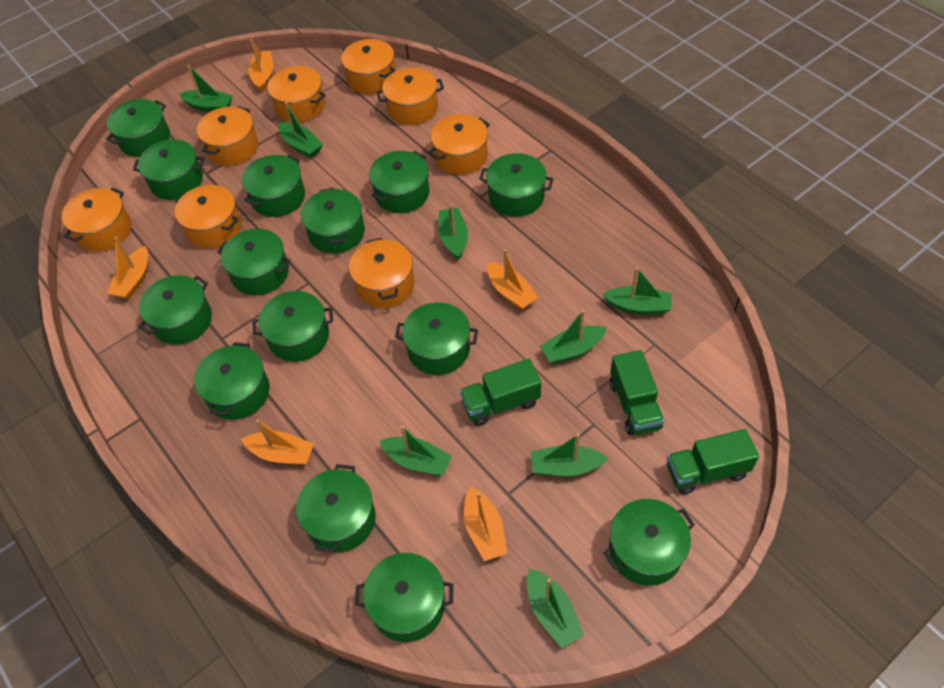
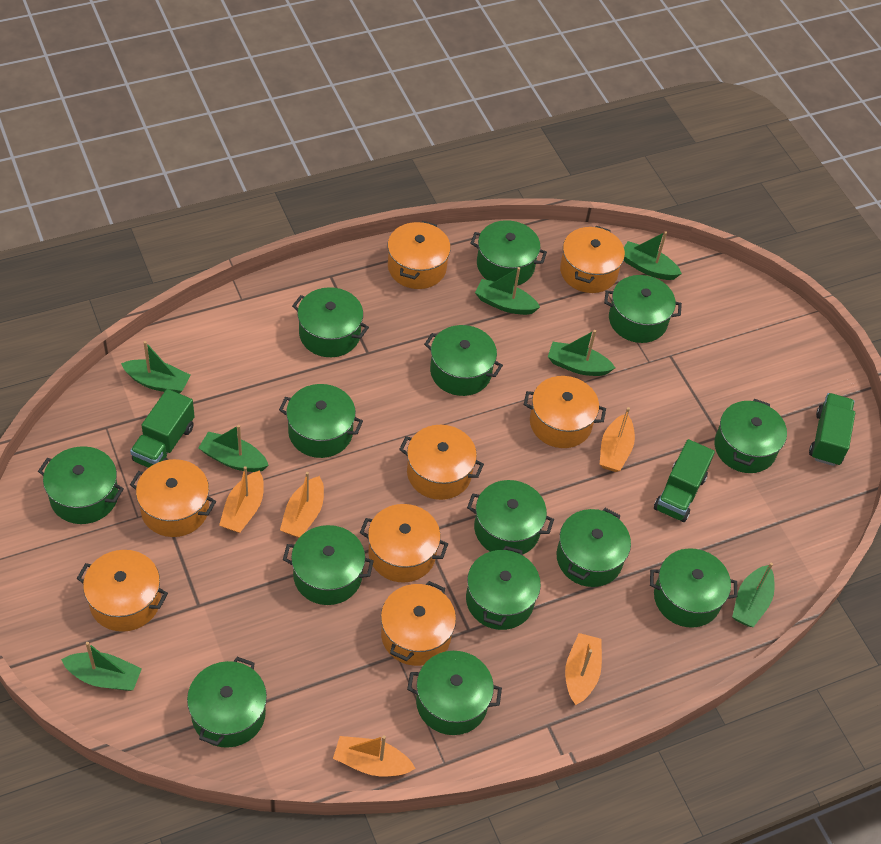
green boat: 8 -> 7

